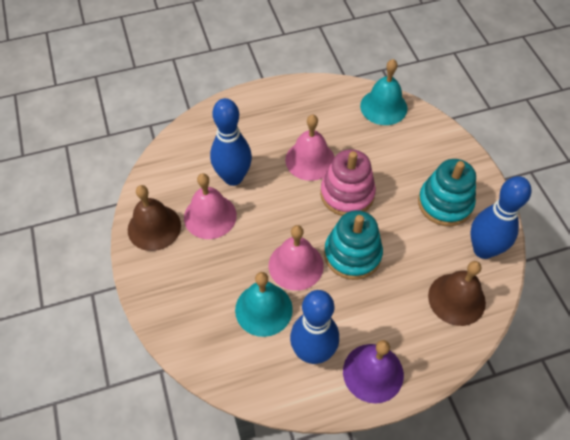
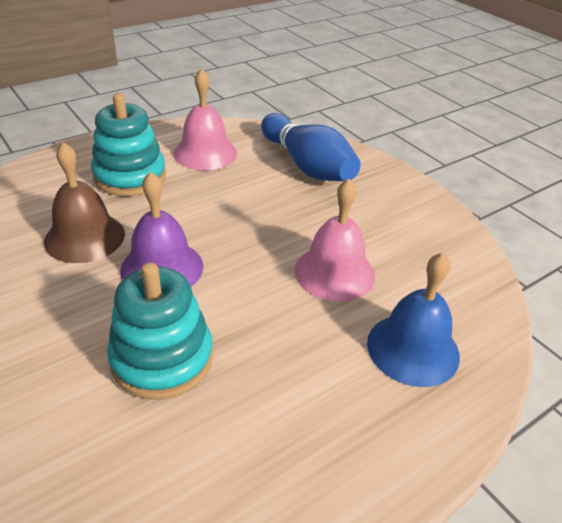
blue bell: 0 -> 1
blue bowling pin: 3 -> 1
brown bell: 2 -> 1
pink bell: 3 -> 2
pink stacking toy: 1 -> 0
turquoise bell: 2 -> 0

